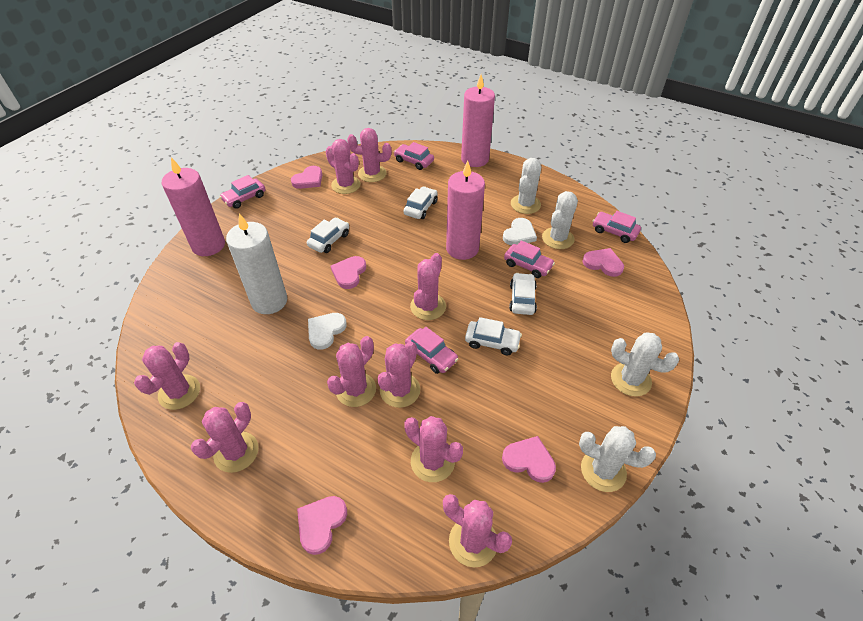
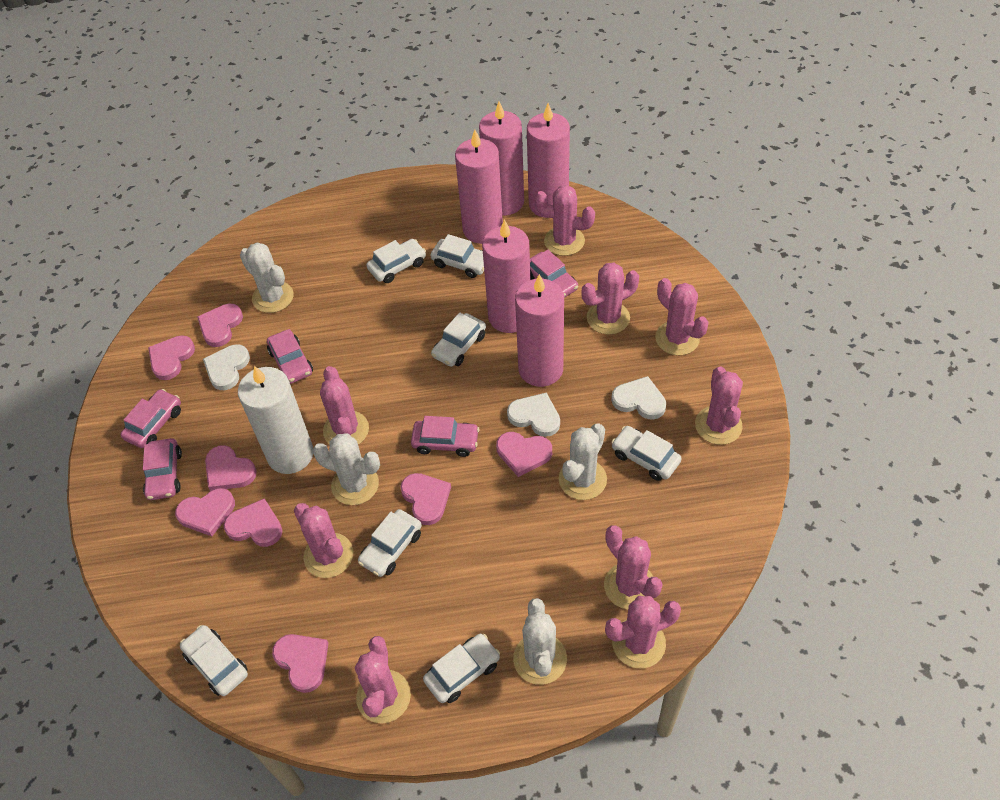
pink candle: 3 -> 5
pink heart: 5 -> 8
white car: 4 -> 7
white heart: 2 -> 3

